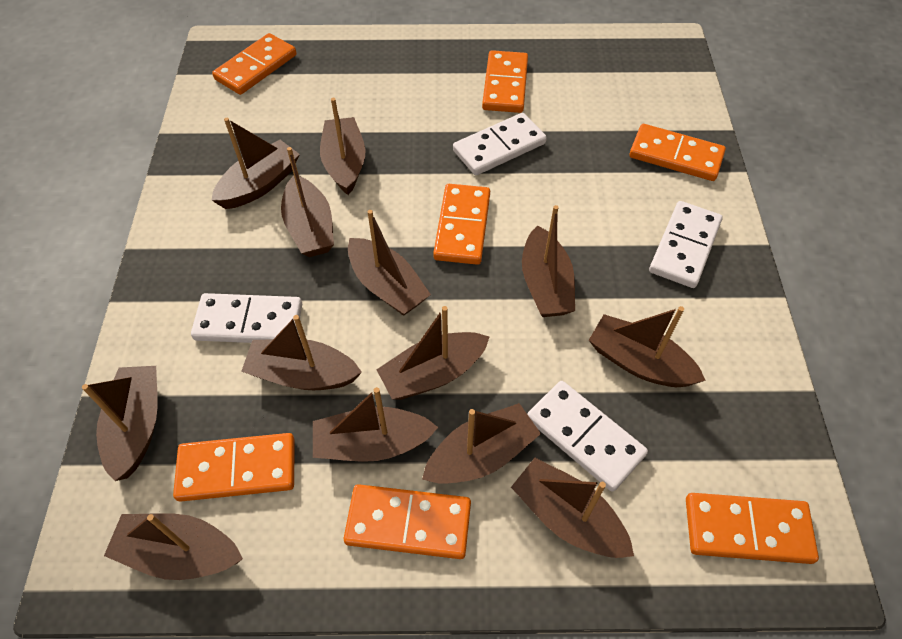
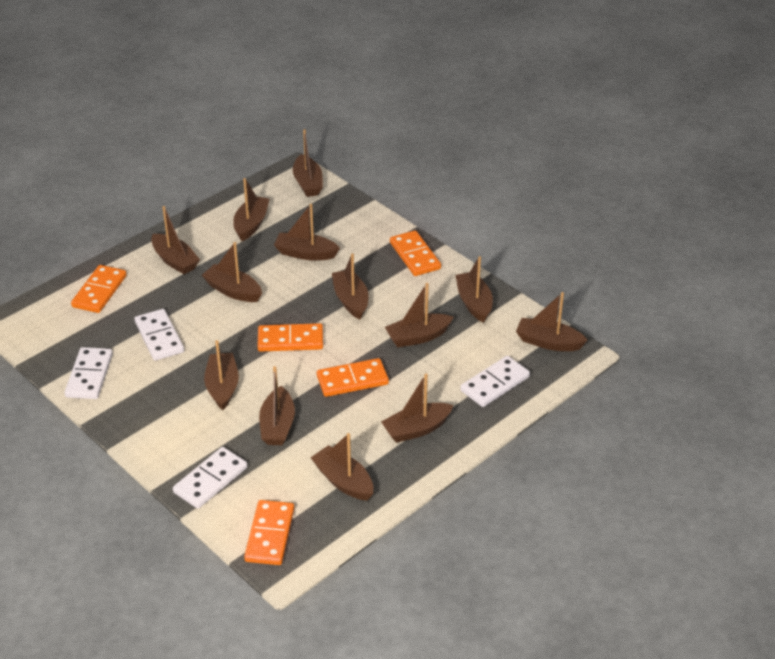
orange domino: 7 -> 5

